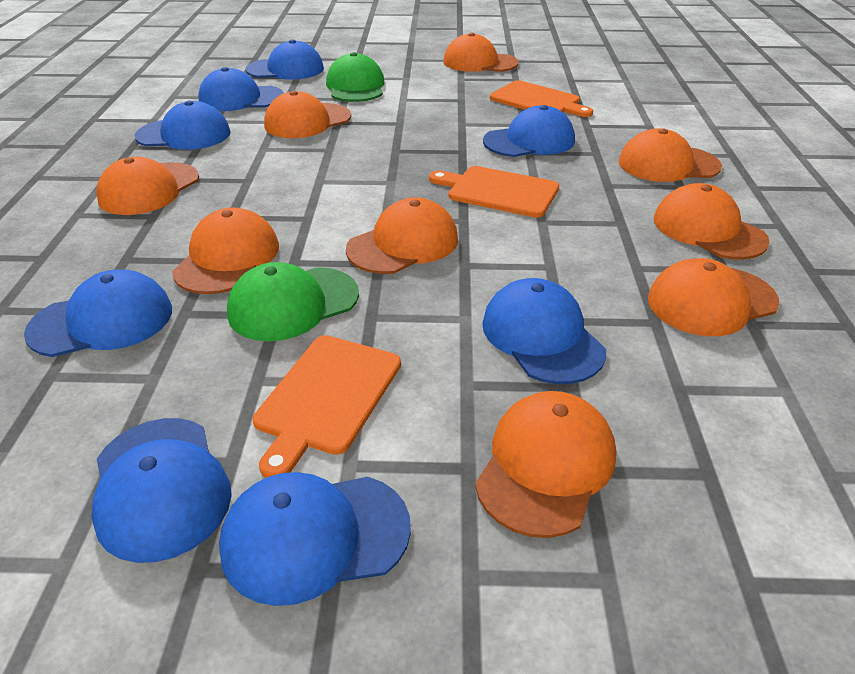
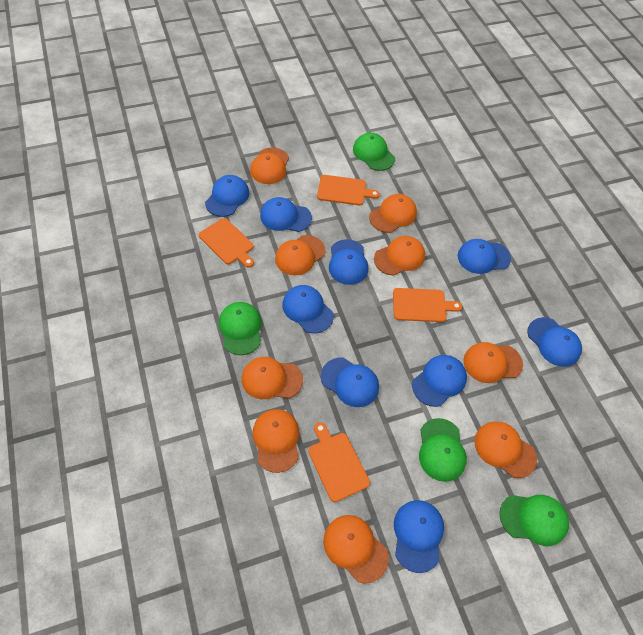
blue cap: 8 -> 9
green cap: 2 -> 4
orange cutting board: 3 -> 4

